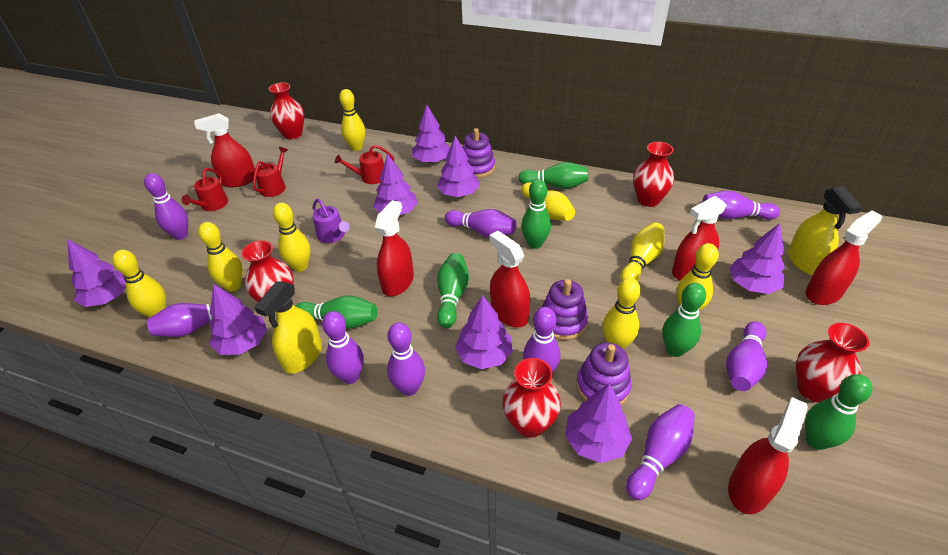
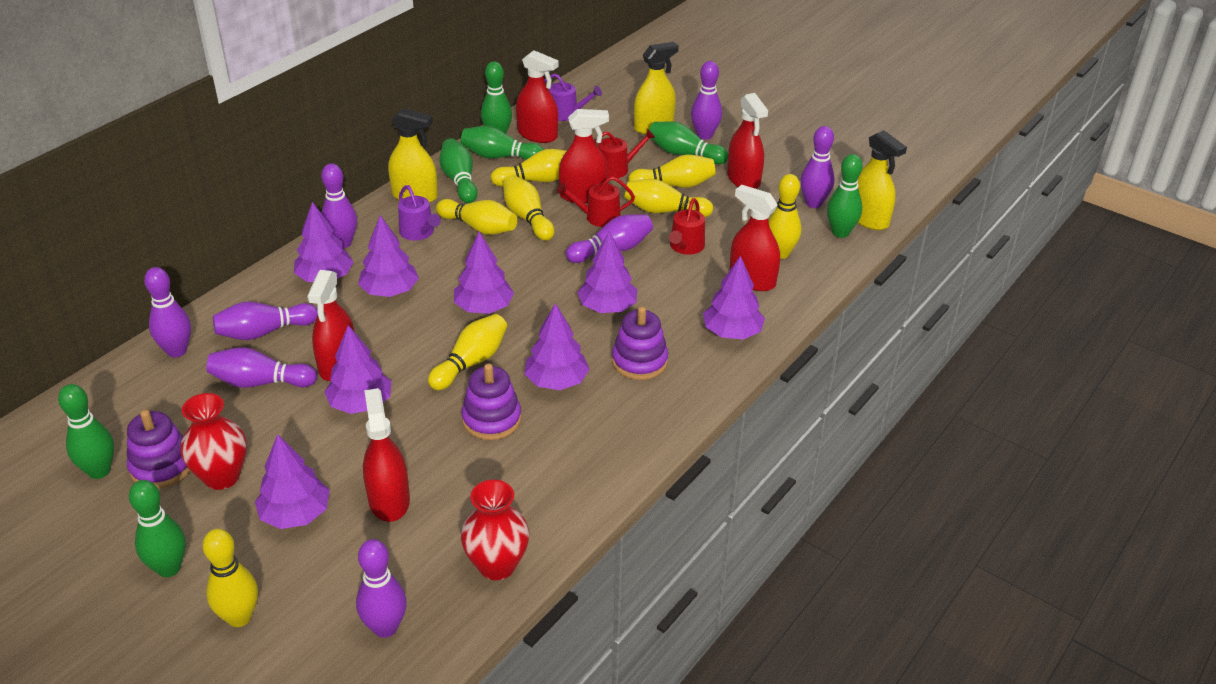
green bowling pin: 6 -> 7
purple bowling pin: 9 -> 8
purple watering can: 1 -> 2
red vase: 5 -> 2
yellow spray bottle: 2 -> 3

